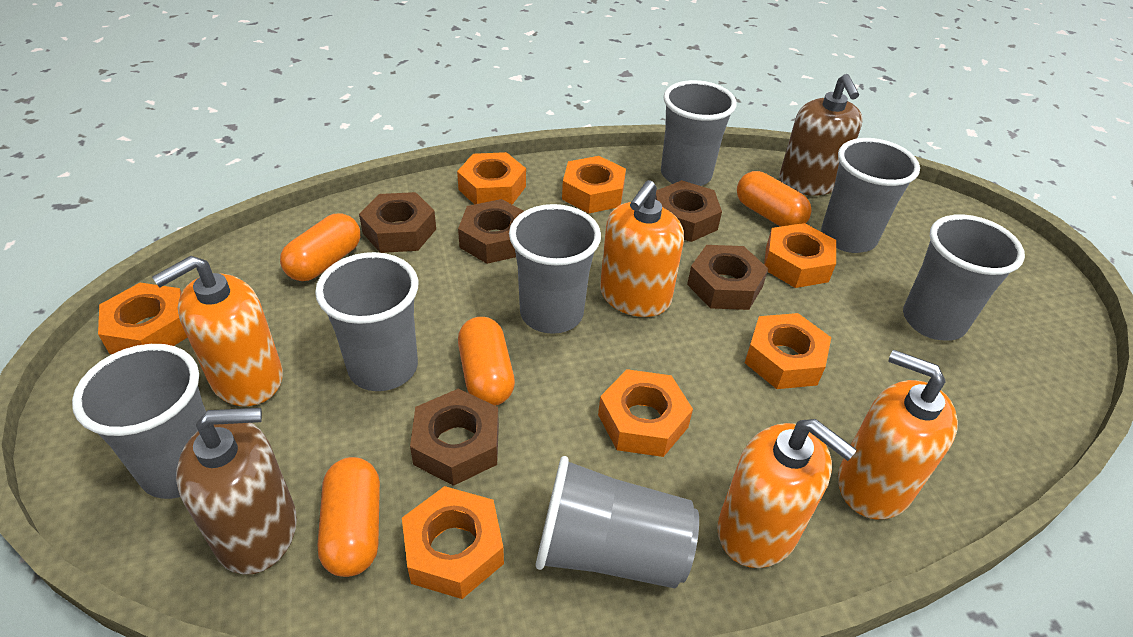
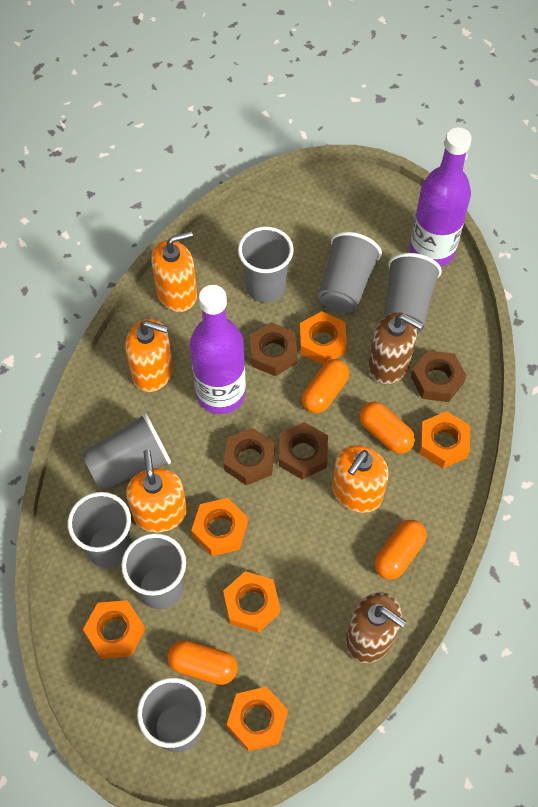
brown nut: 5 -> 4
orange nut: 7 -> 6
purple bottle: 0 -> 2

